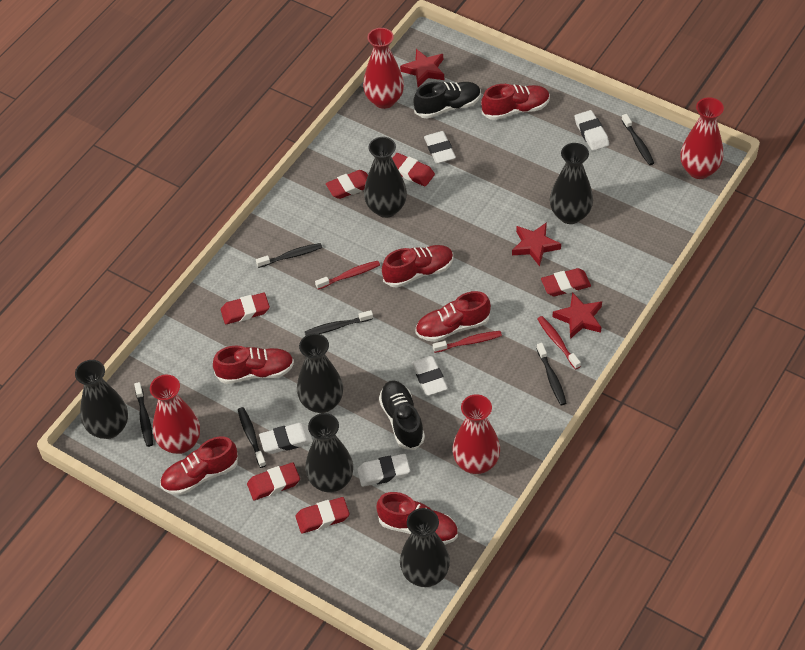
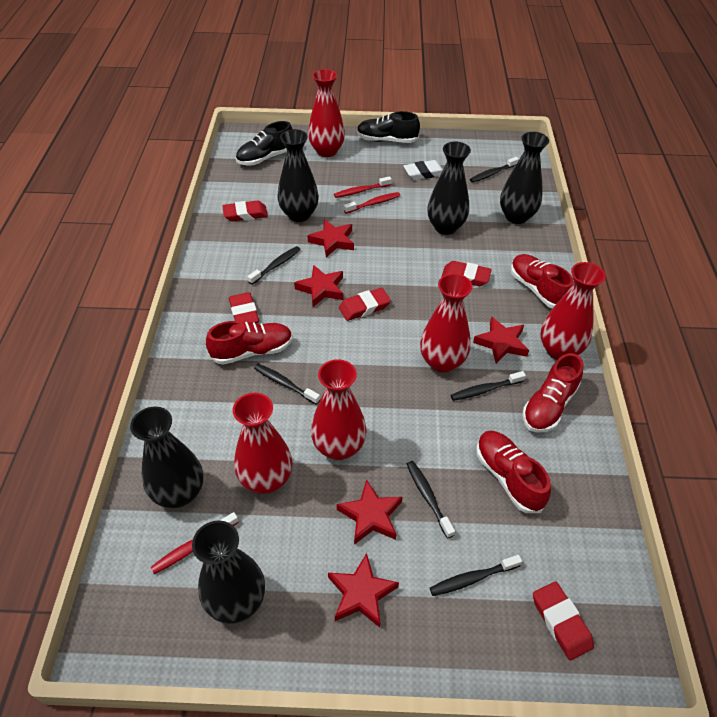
black vase: 6 -> 5
red eraser: 6 -> 5
red shoe: 6 -> 4
red star: 3 -> 5
red vase: 4 -> 5
white eraser: 5 -> 1

